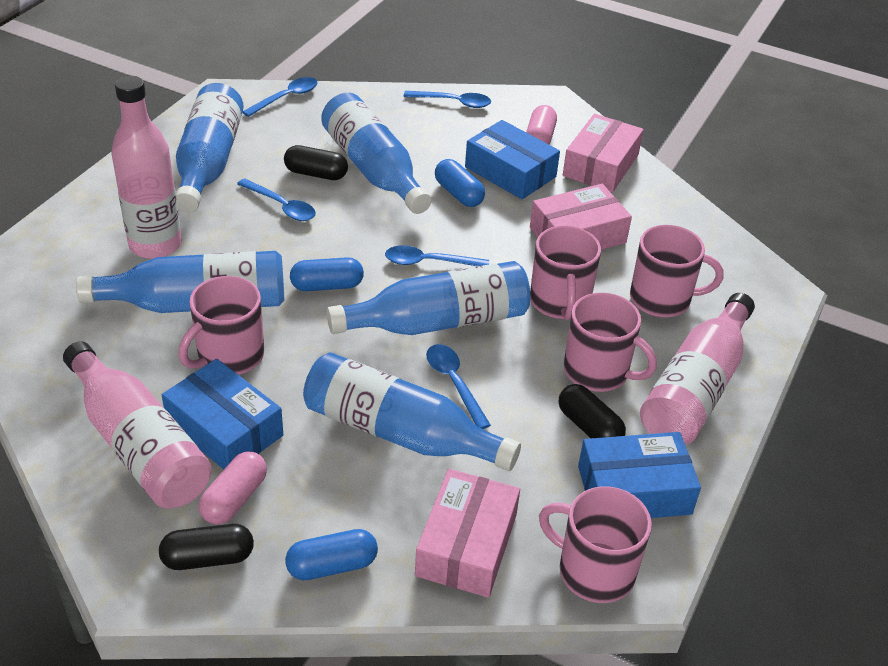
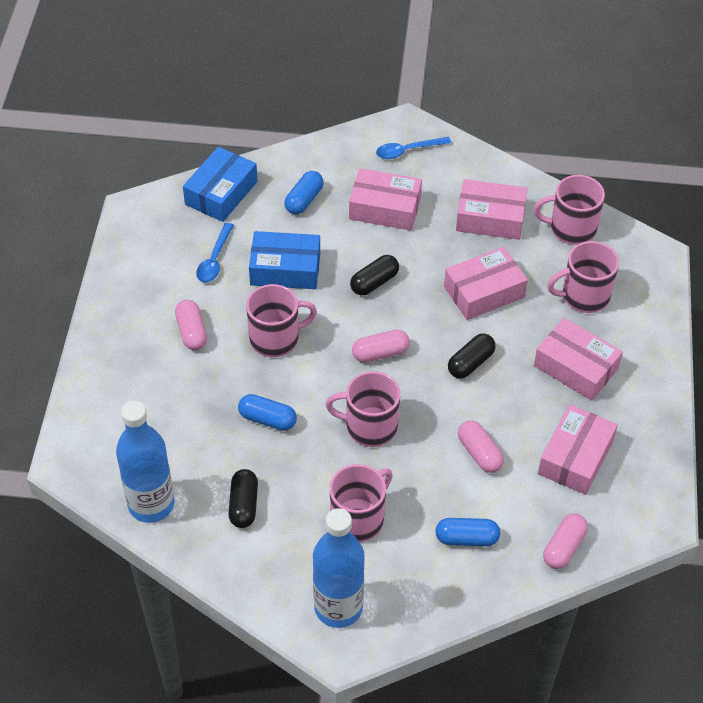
blue bottle: 5 -> 2
blue box: 3 -> 2
blue spoon: 5 -> 2
pink bottle: 3 -> 0
pink box: 3 -> 5
pink capsule: 2 -> 4

